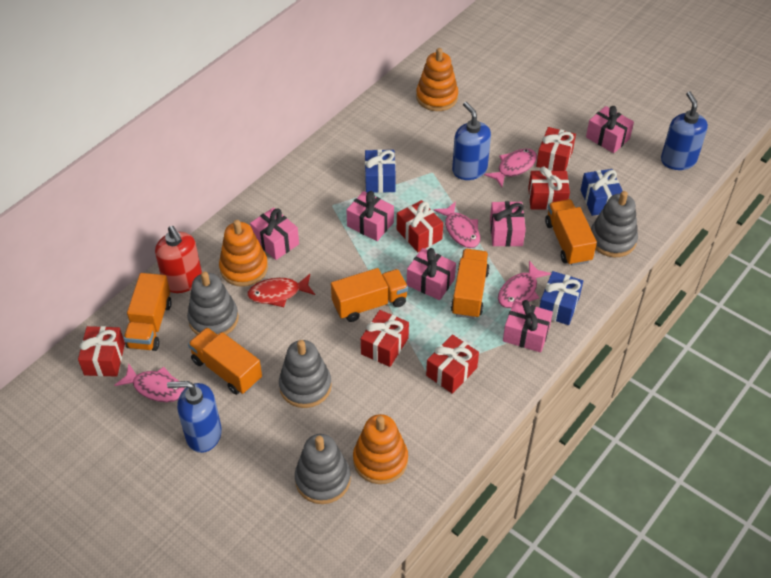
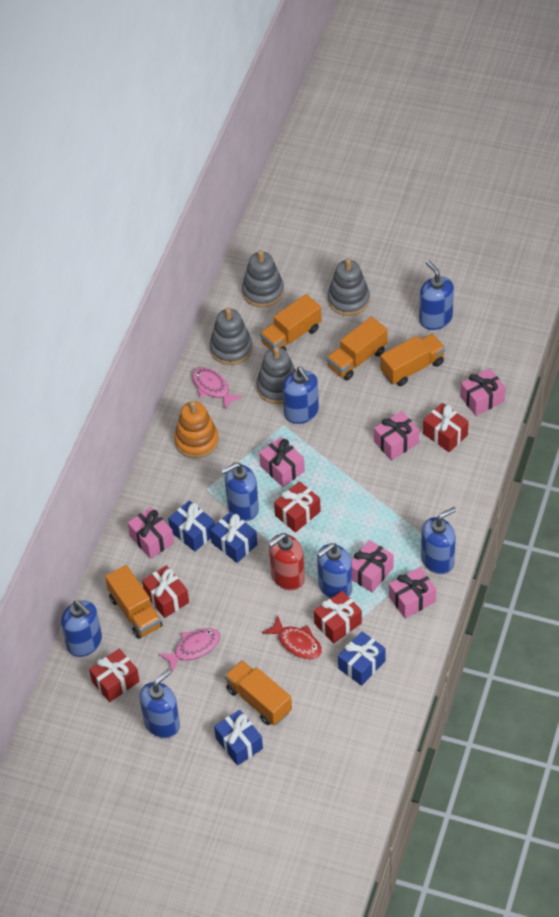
blue gift: 3 -> 4
blue soap dispenser: 3 -> 7
orange stacking toy: 3 -> 1
pink fish: 4 -> 2
red gift: 6 -> 5

